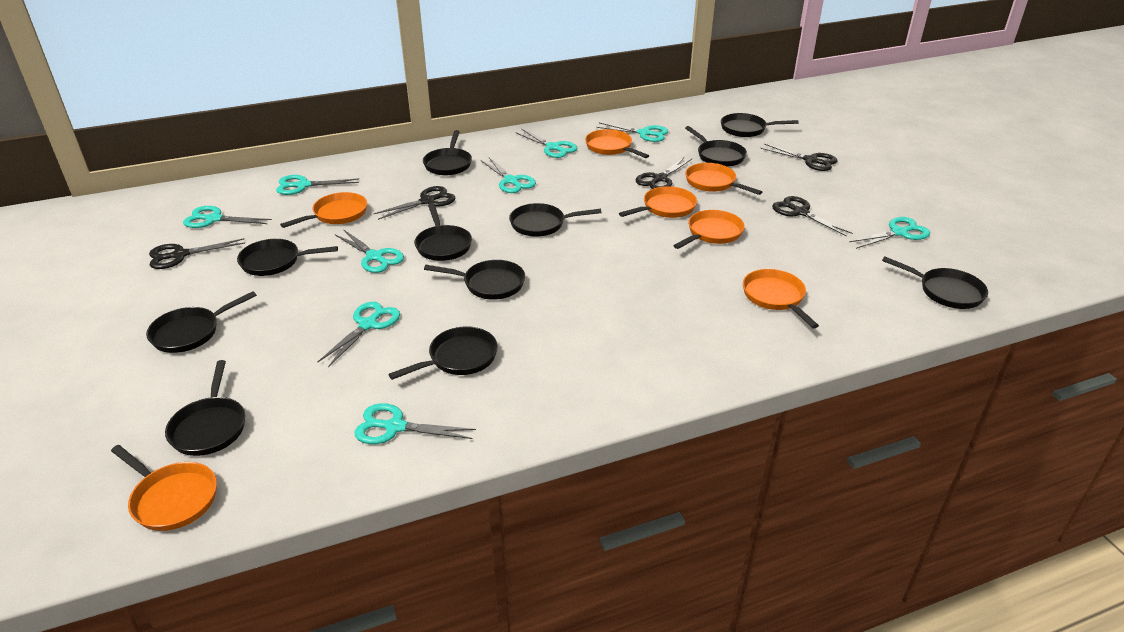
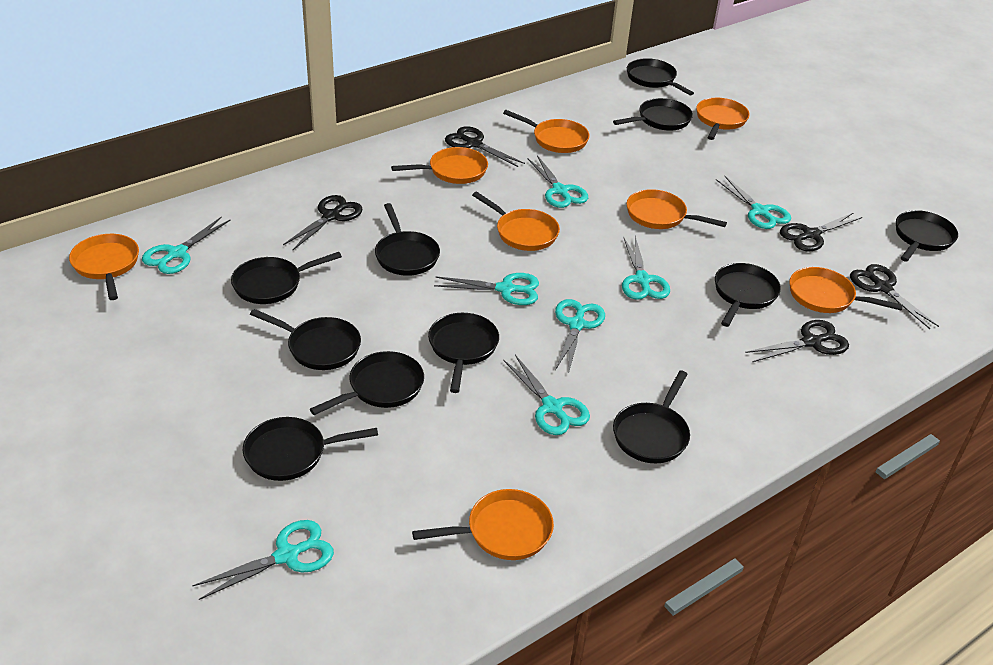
orange pan: 7 -> 8
turquoise scissors: 9 -> 8

